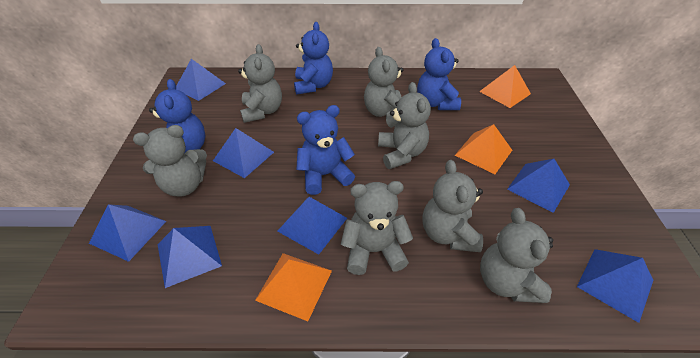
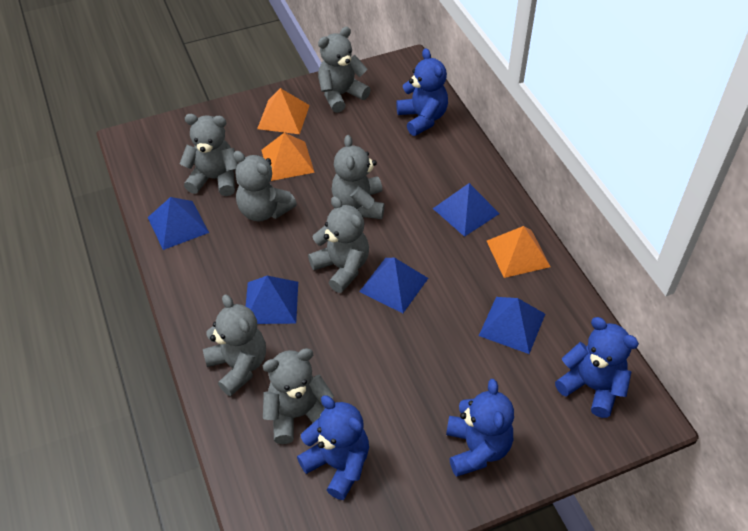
blue pyramid: 7 -> 5

